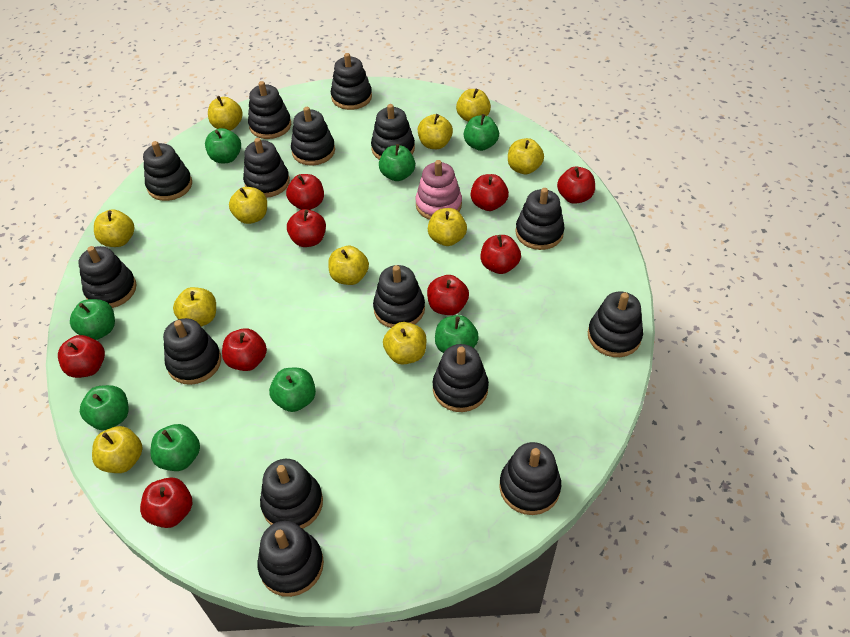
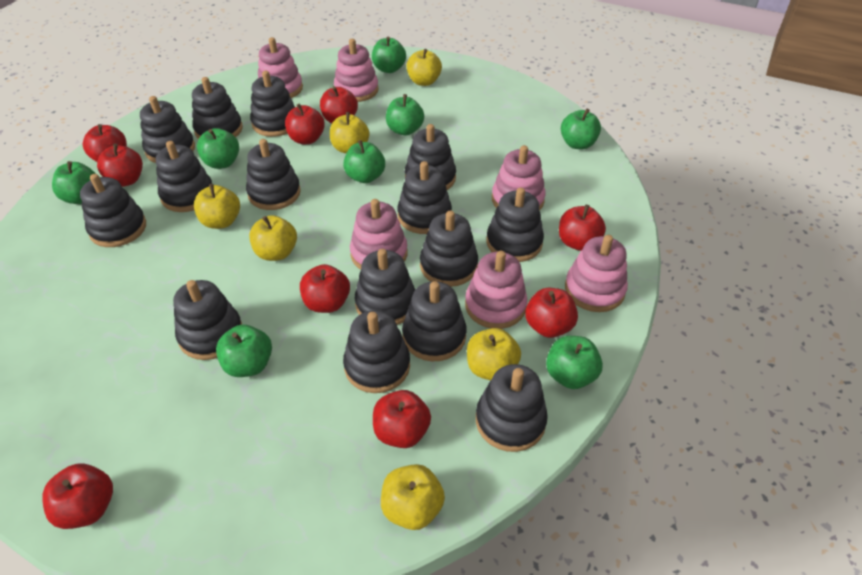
pink stacking toy: 1 -> 6
yellow apple: 11 -> 6

